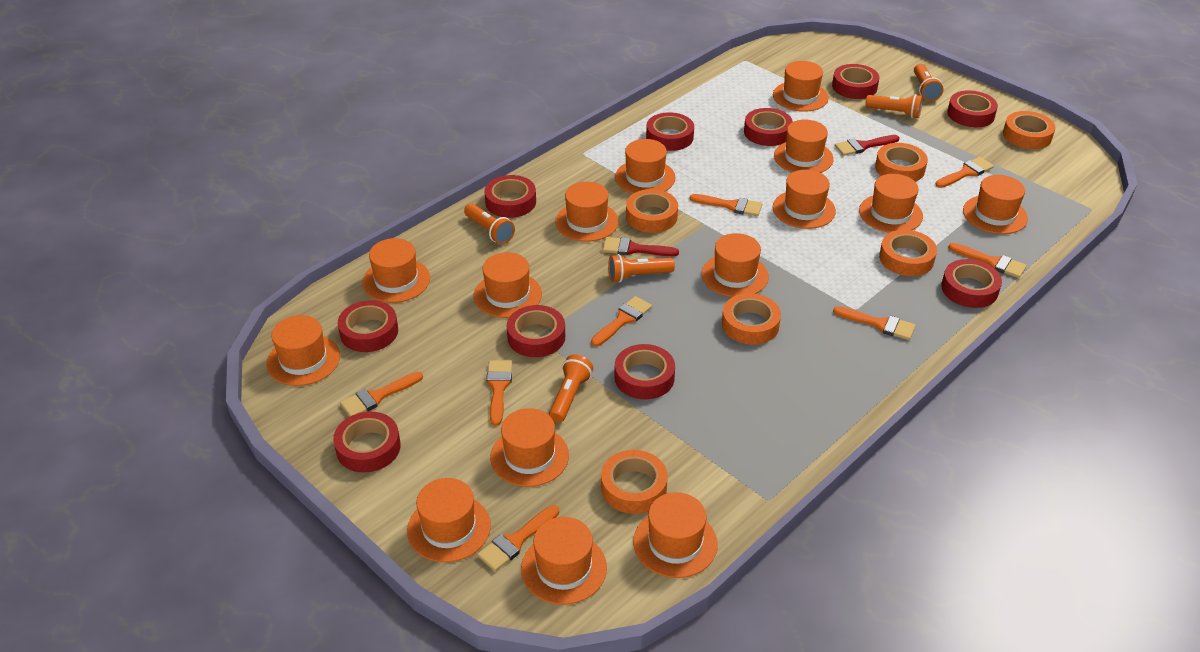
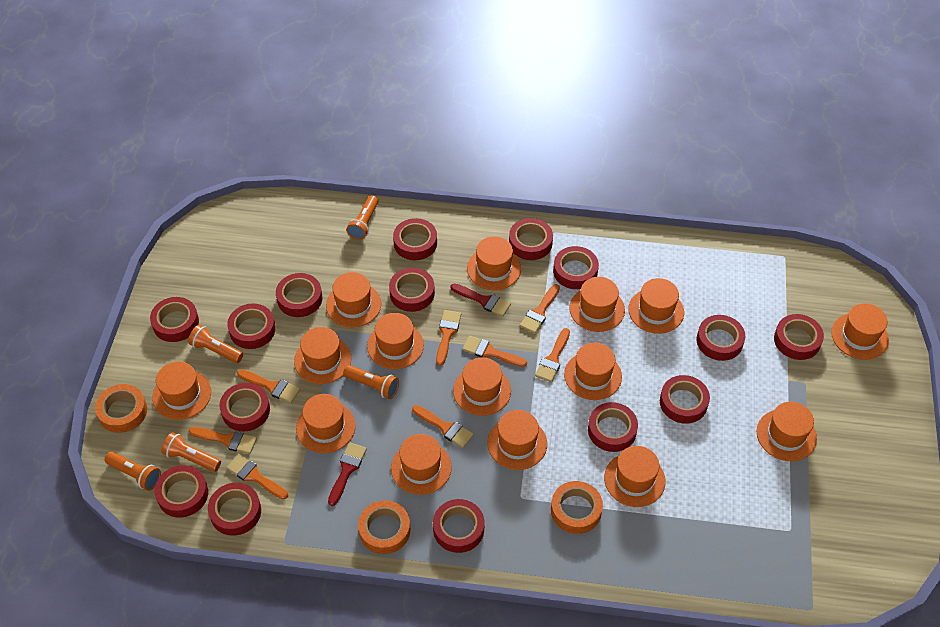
orange tape: 6 -> 3
red tape: 10 -> 15

